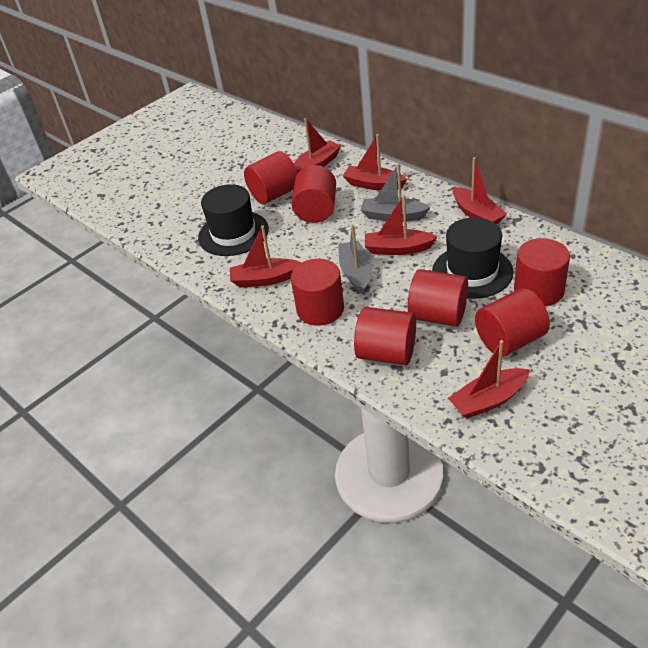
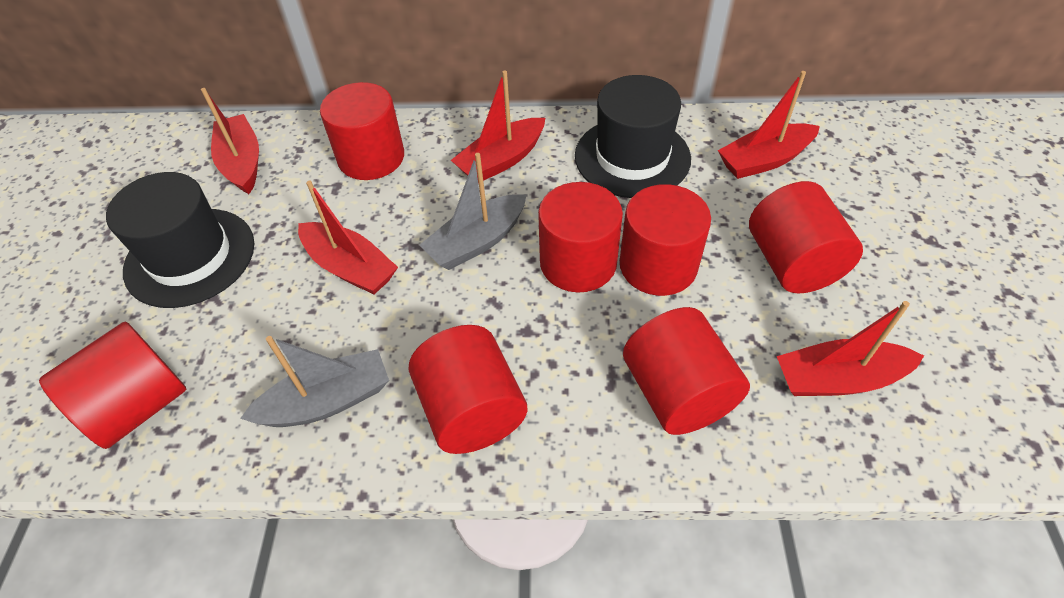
red boat: 6 -> 5

